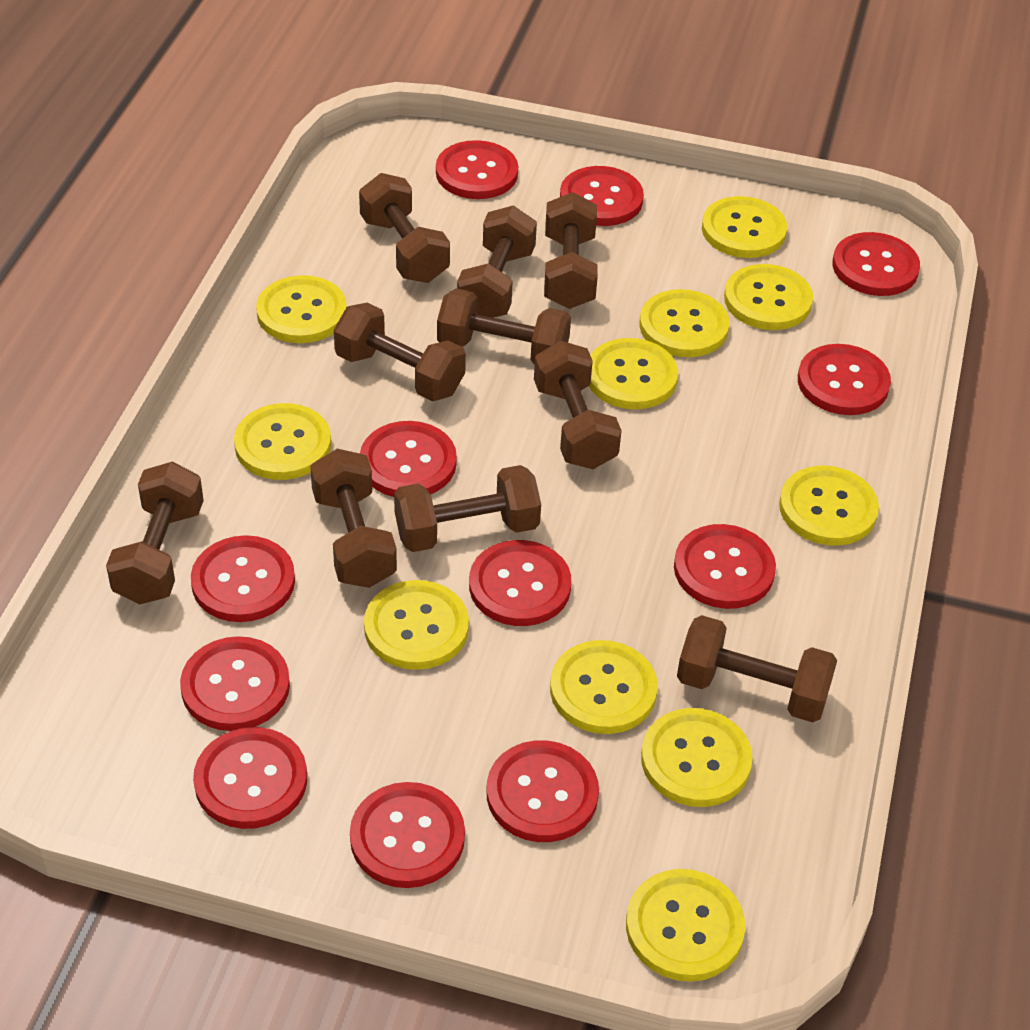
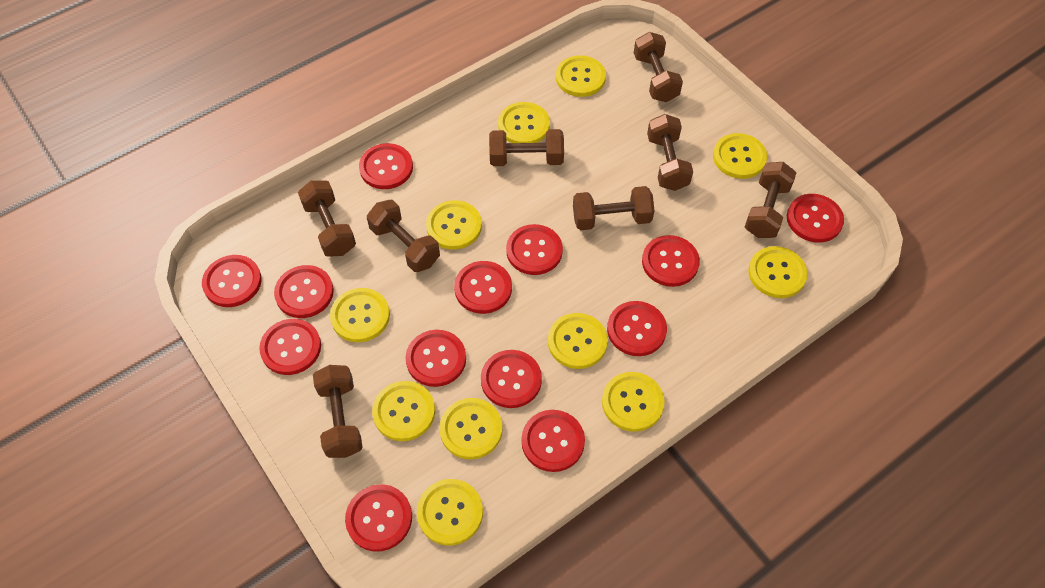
brown dumbbell: 10 -> 8
red button: 12 -> 13

